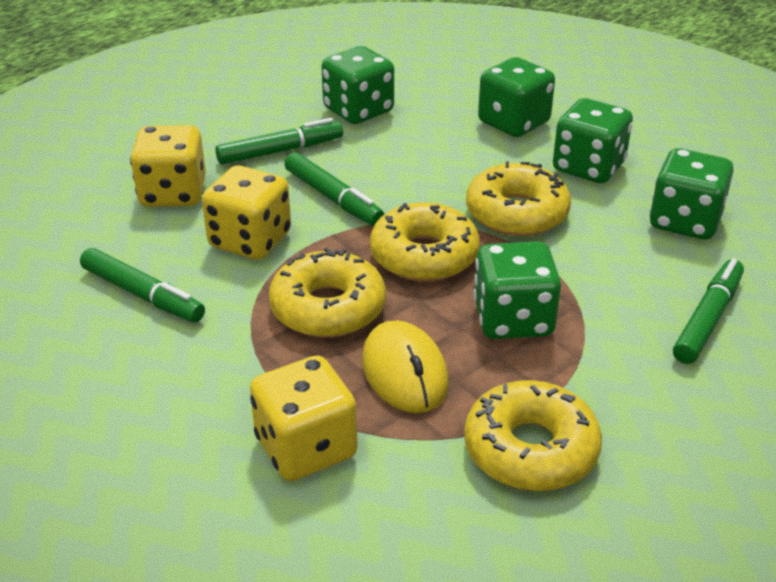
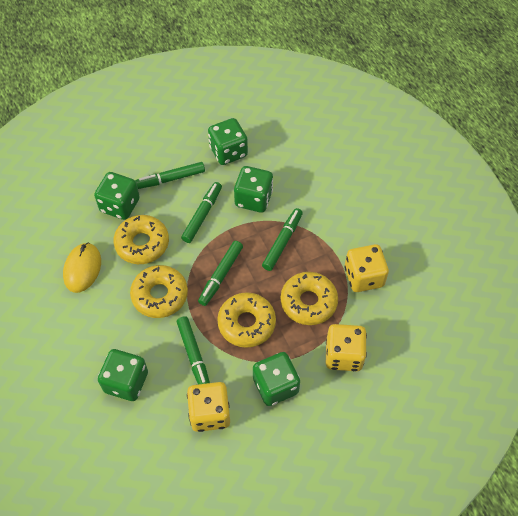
green marker: 4 -> 5

